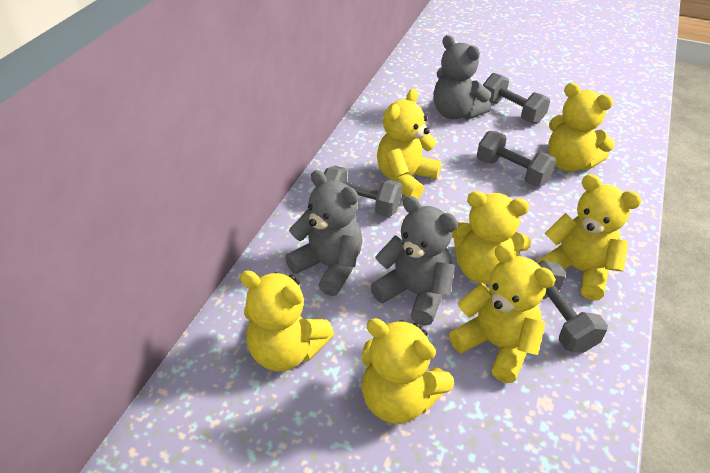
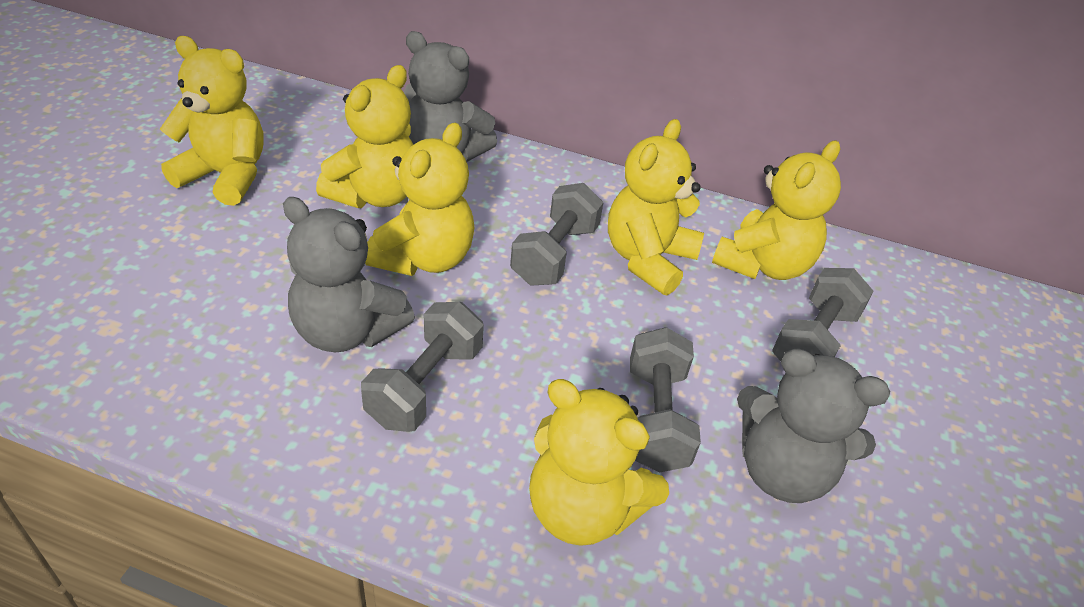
yellow teddy bear: 7 -> 6

